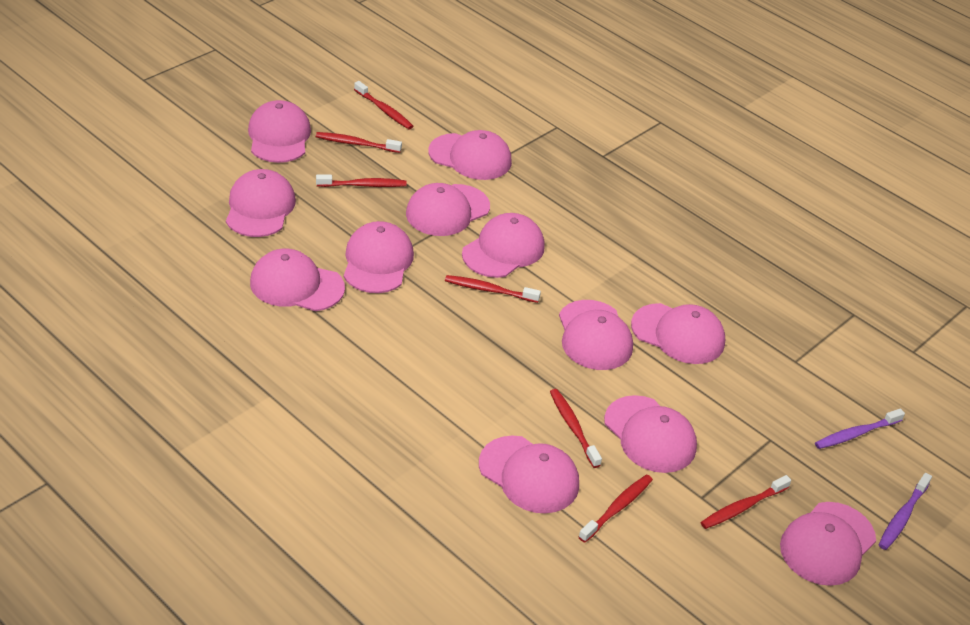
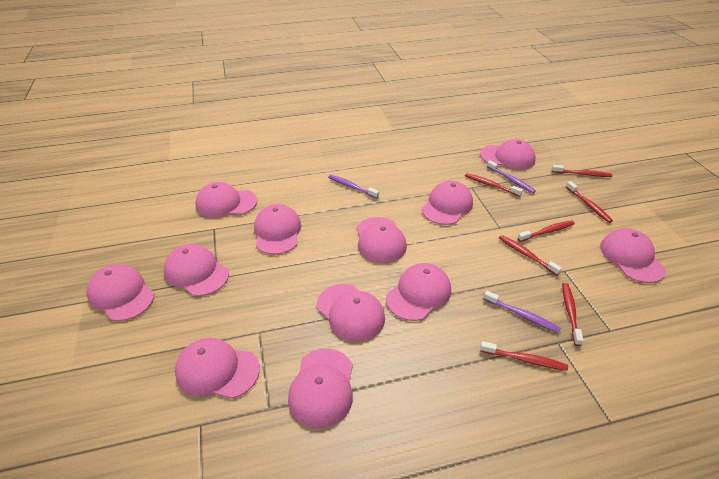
purple toothbrush: 2 -> 3

